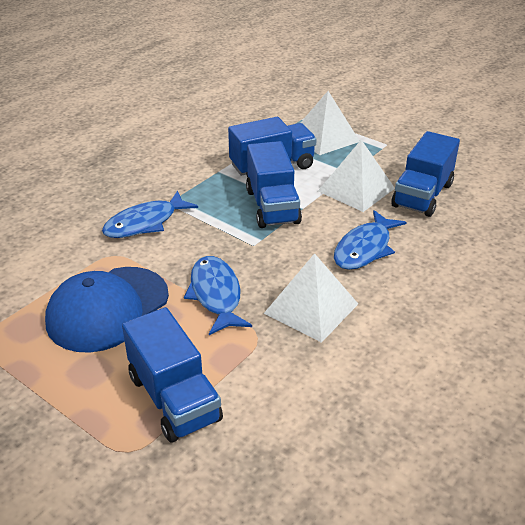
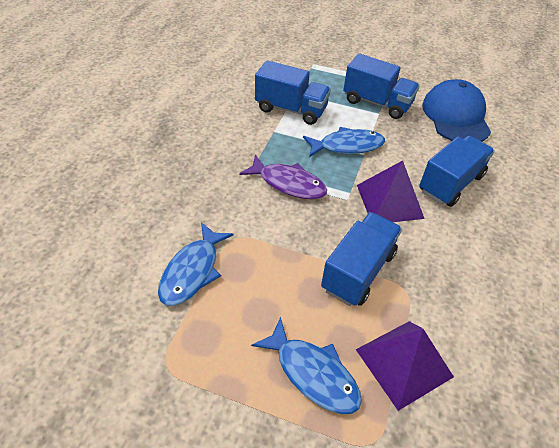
purple fish: 0 -> 1
purple pyramid: 0 -> 2
white pyramid: 3 -> 0

